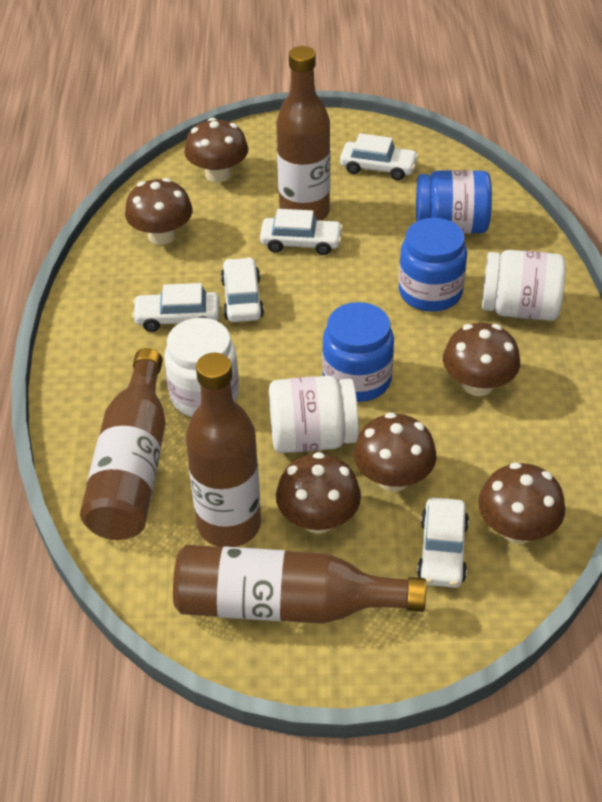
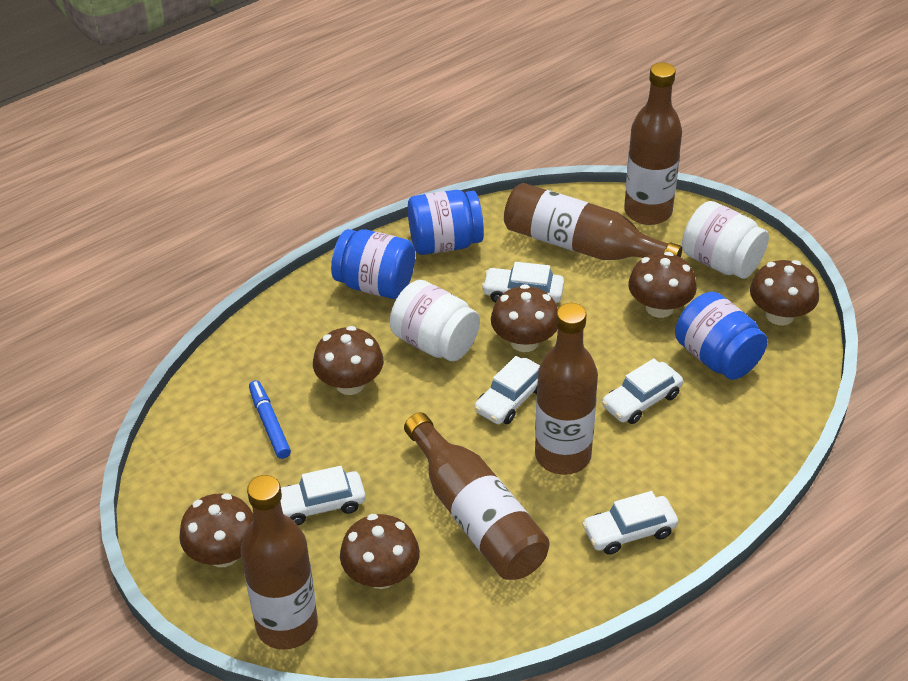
blue marker: 0 -> 1
brown bottle: 4 -> 5
white jar: 3 -> 2

